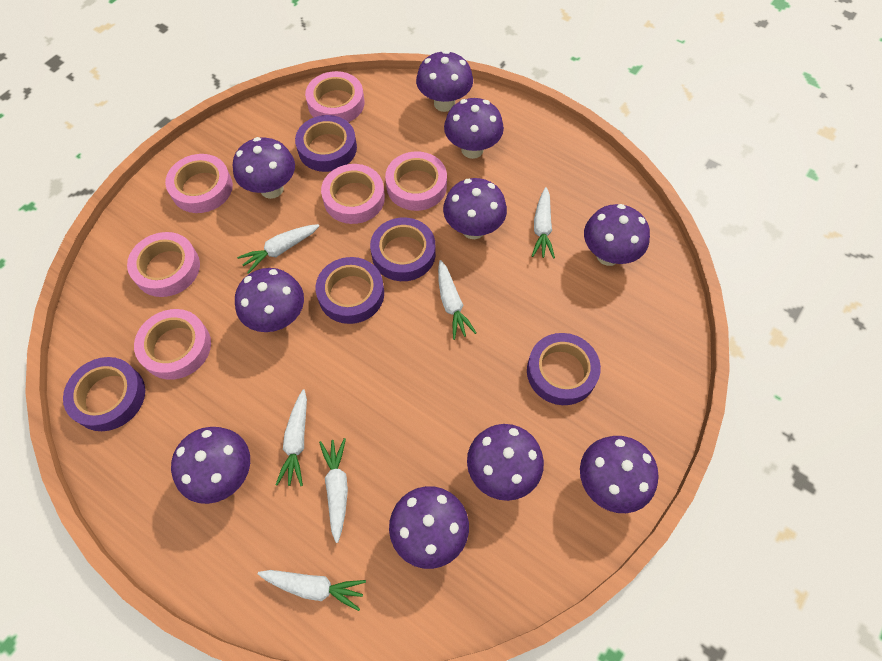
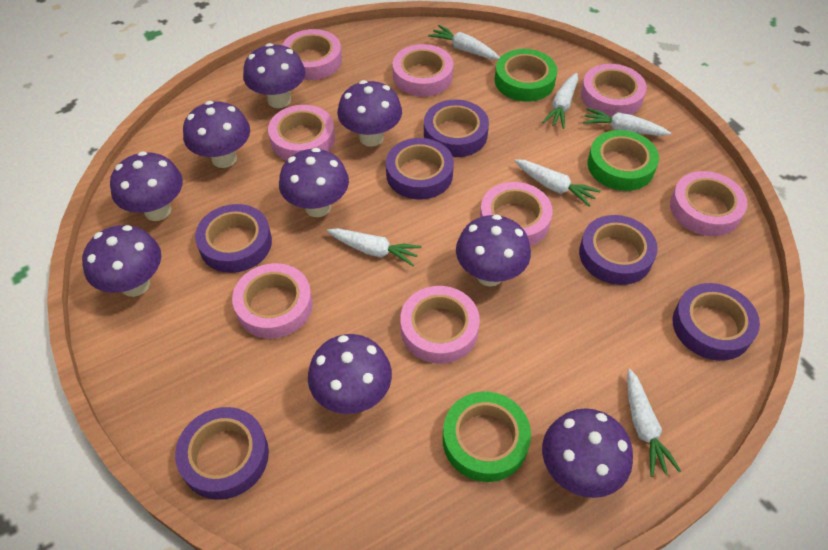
green tape: 0 -> 3
pink tape: 6 -> 8
purple mushroom: 10 -> 9
purple tape: 5 -> 6

